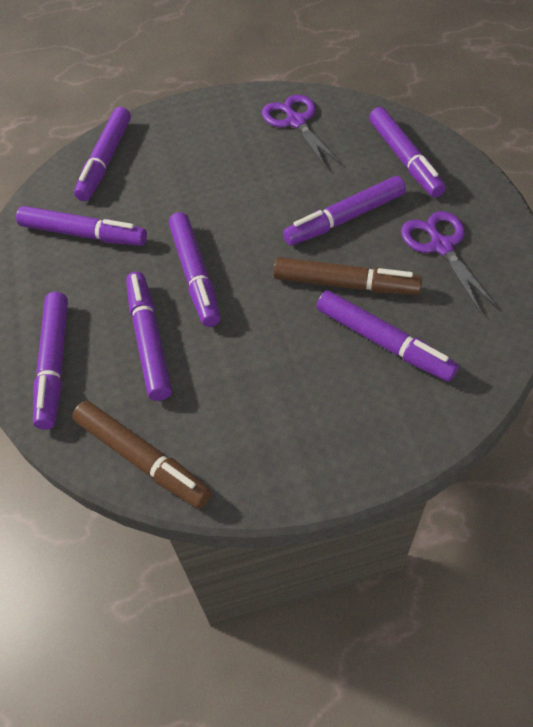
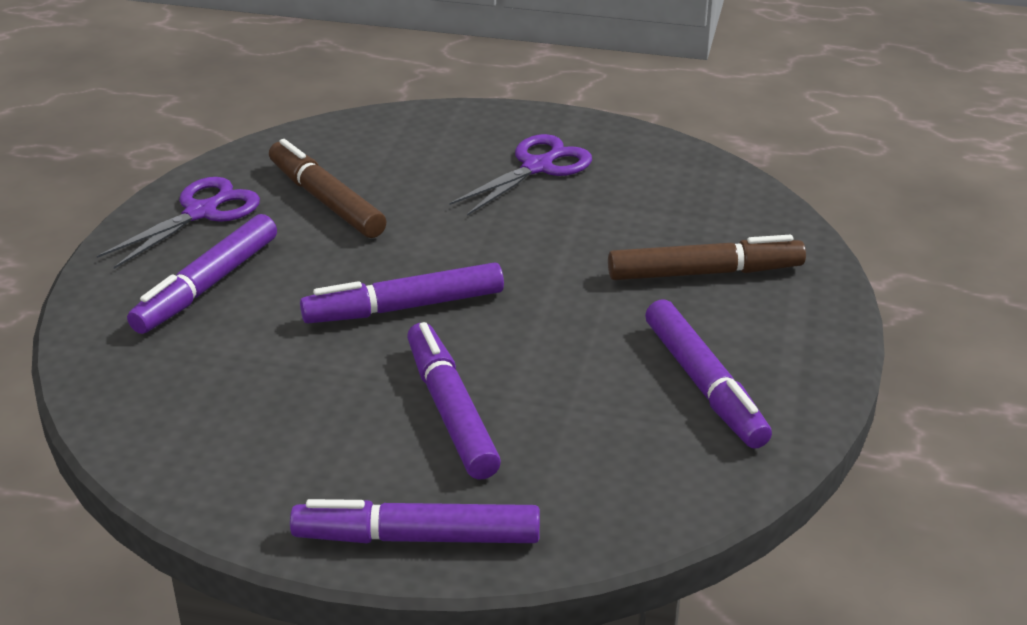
purple marker: 8 -> 5

